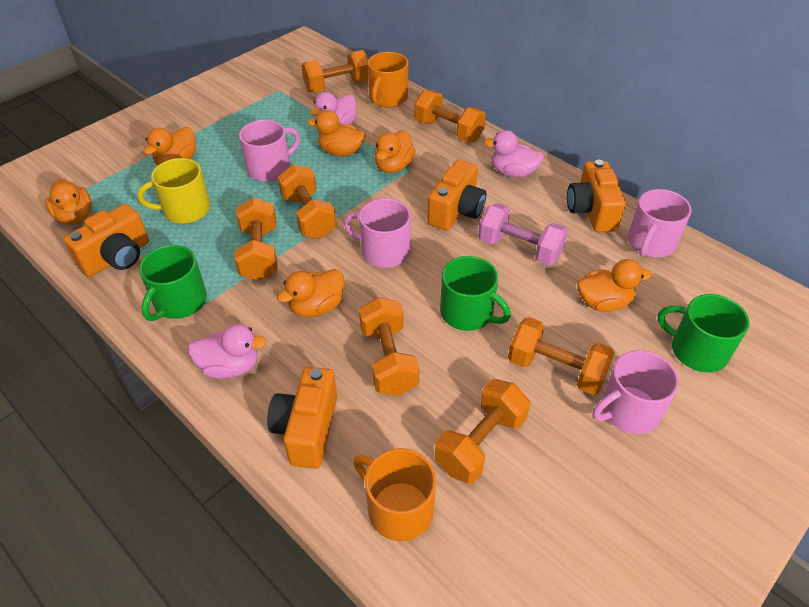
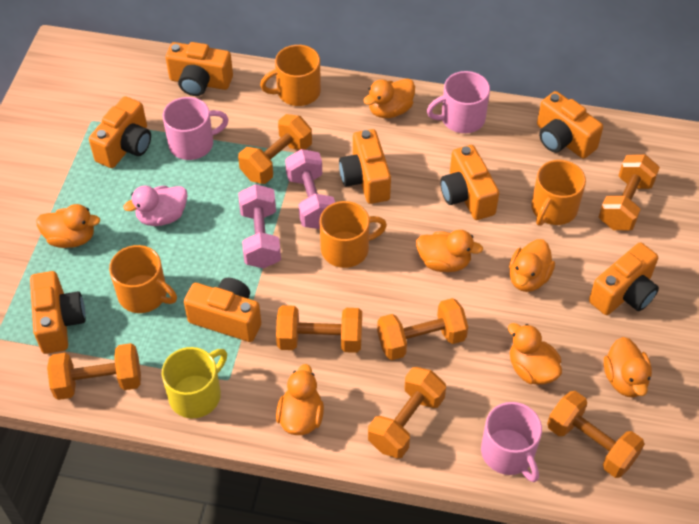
green mug: 3 -> 0
orange camera: 4 -> 8
orange duck: 6 -> 7
orange mug: 2 -> 4
pink duck: 3 -> 1
pink dumbbell: 1 -> 2
pink mug: 4 -> 3

